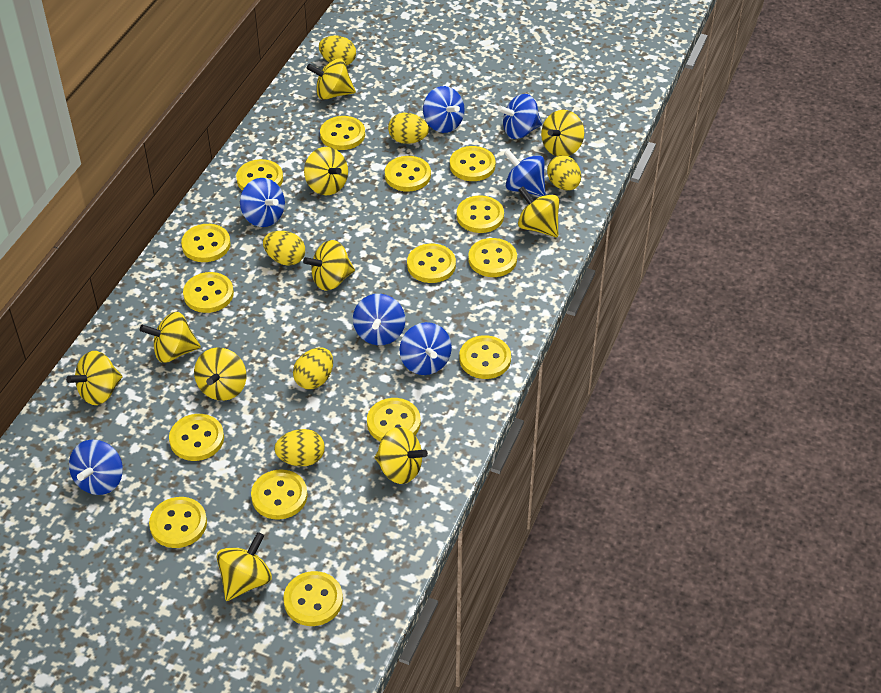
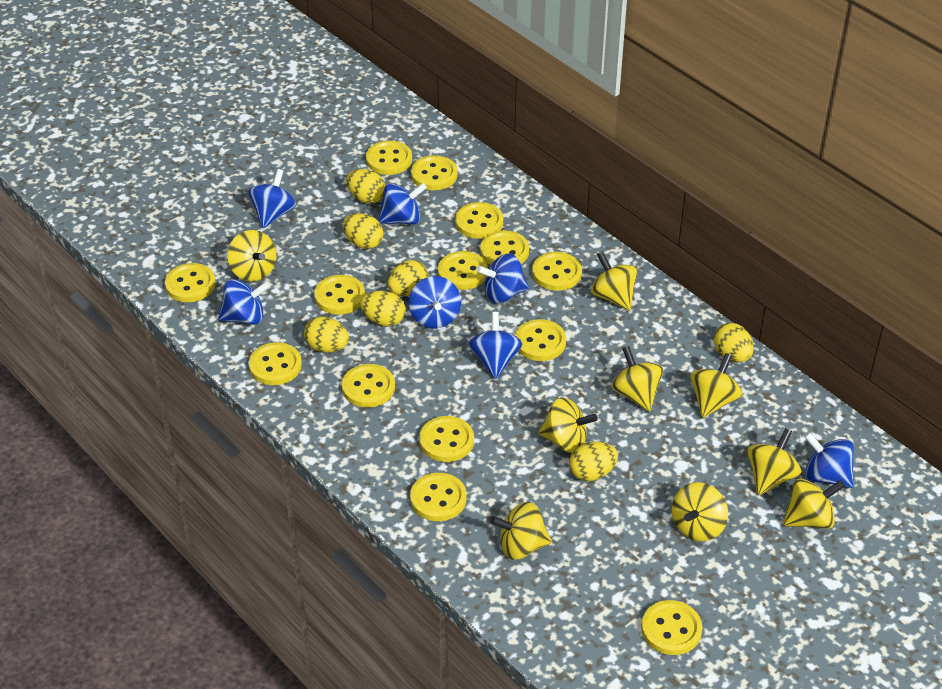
yellow button: 15 -> 14
yellow egg: 6 -> 7
yellow spinning top: 10 -> 9

